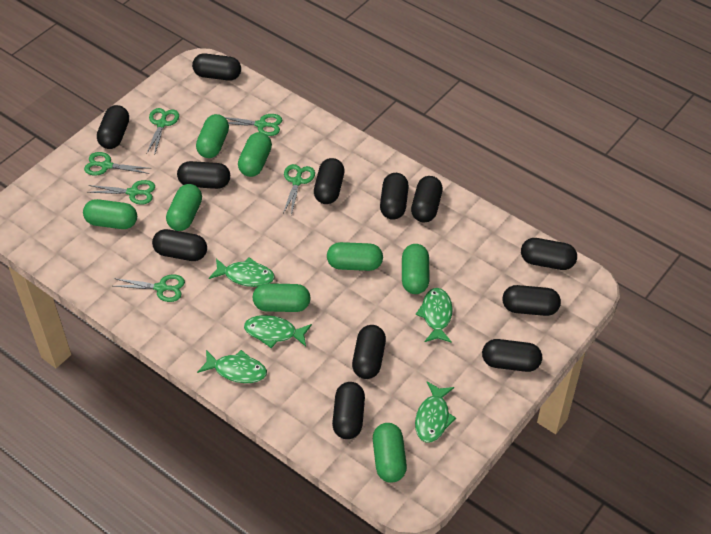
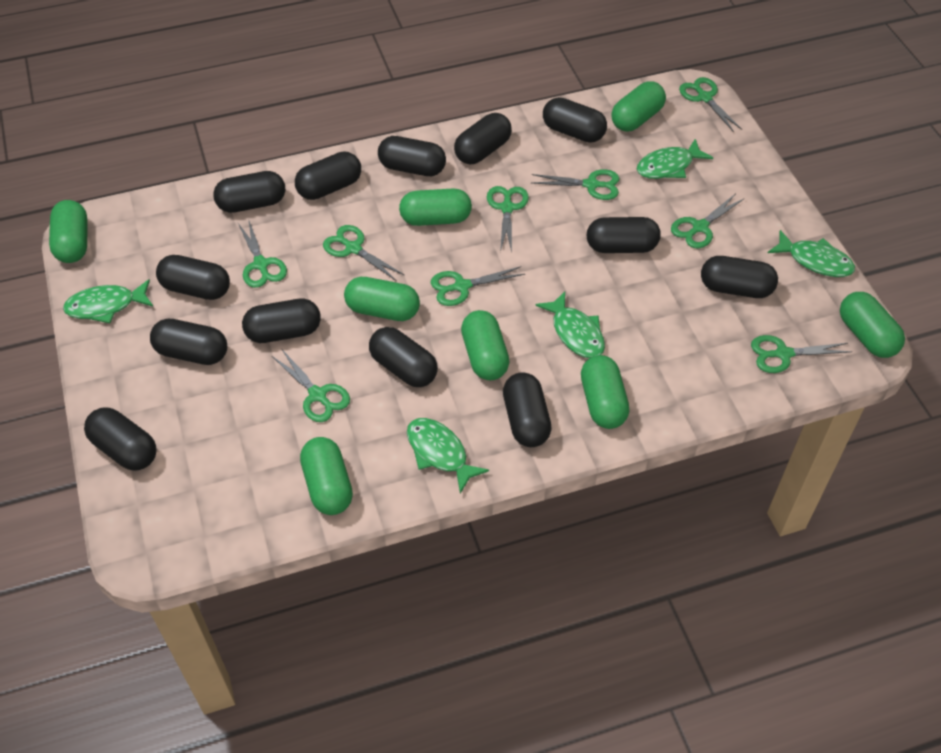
black capsule: 12 -> 13
green scissors: 6 -> 9

